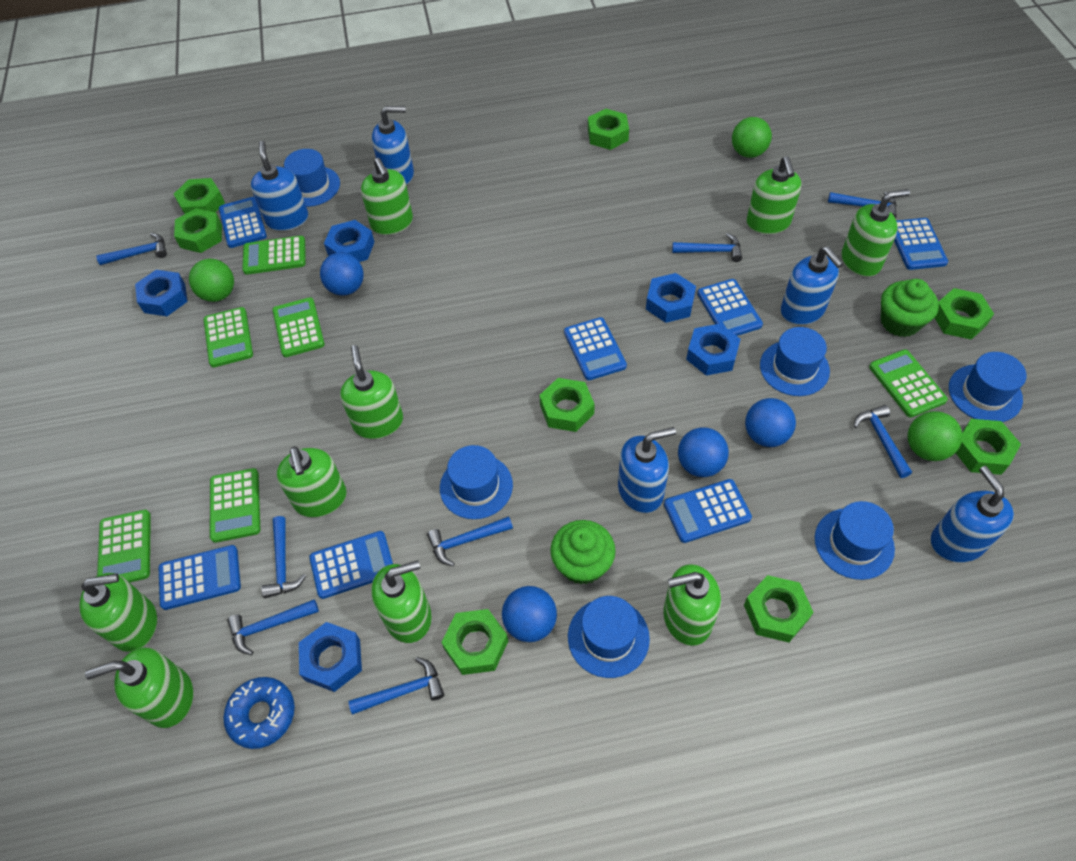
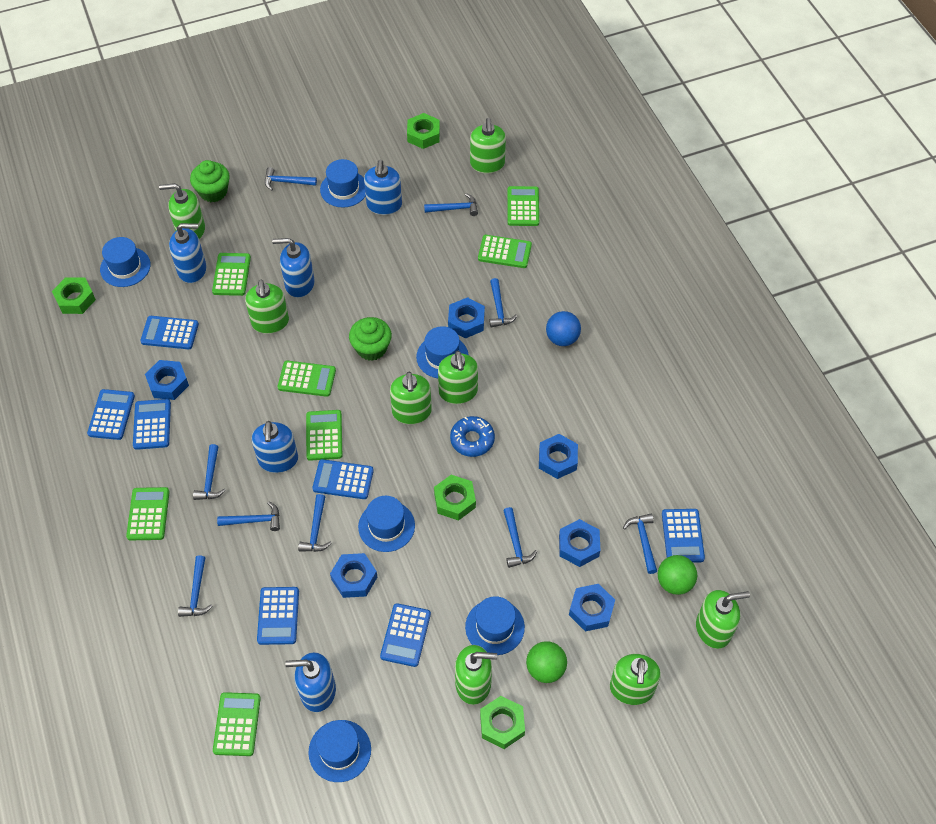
blue ball: 4 -> 1
blue hammer: 8 -> 9
blue nut: 5 -> 6
green ball: 3 -> 2
green calculator: 6 -> 7
green nut: 8 -> 4
green soap dispenser: 9 -> 8

